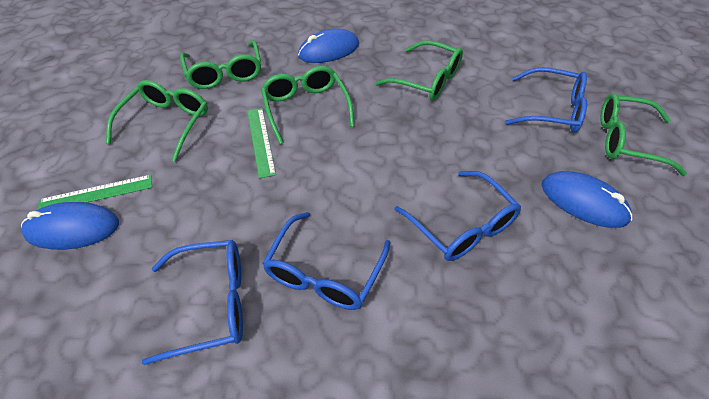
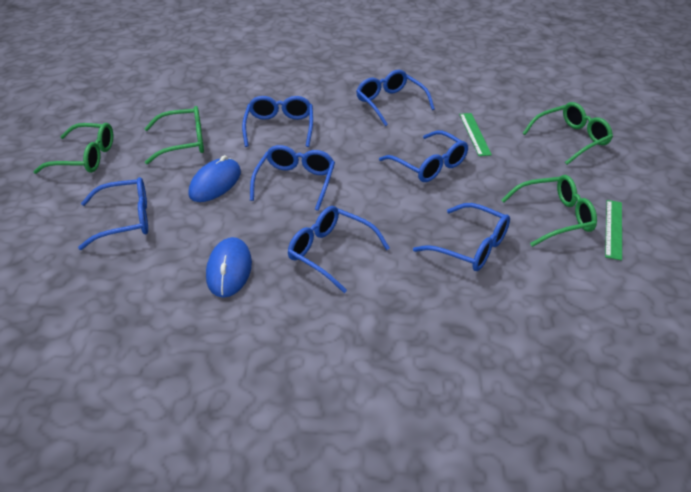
blue glasses: 4 -> 7
blue mouse: 3 -> 2
green glasses: 5 -> 4

